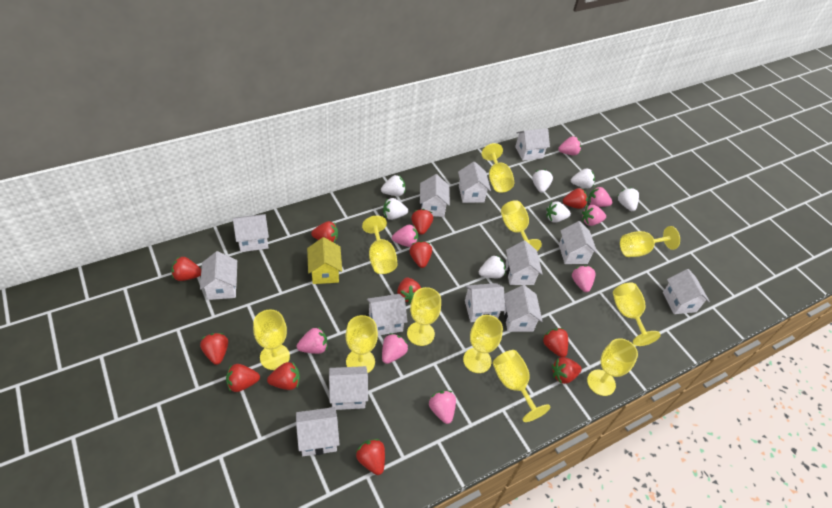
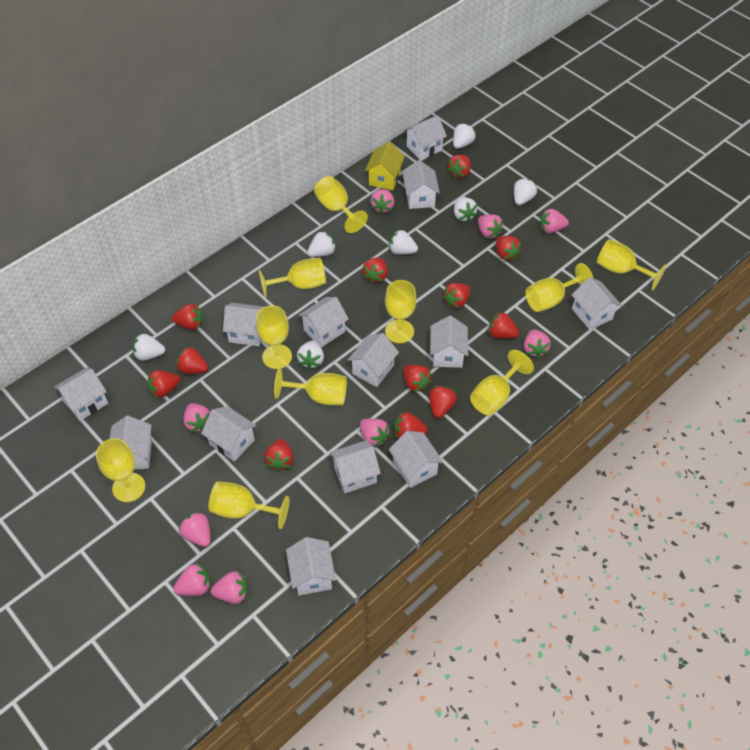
pink strawberry: 8 -> 9
yellow goblet: 11 -> 10

